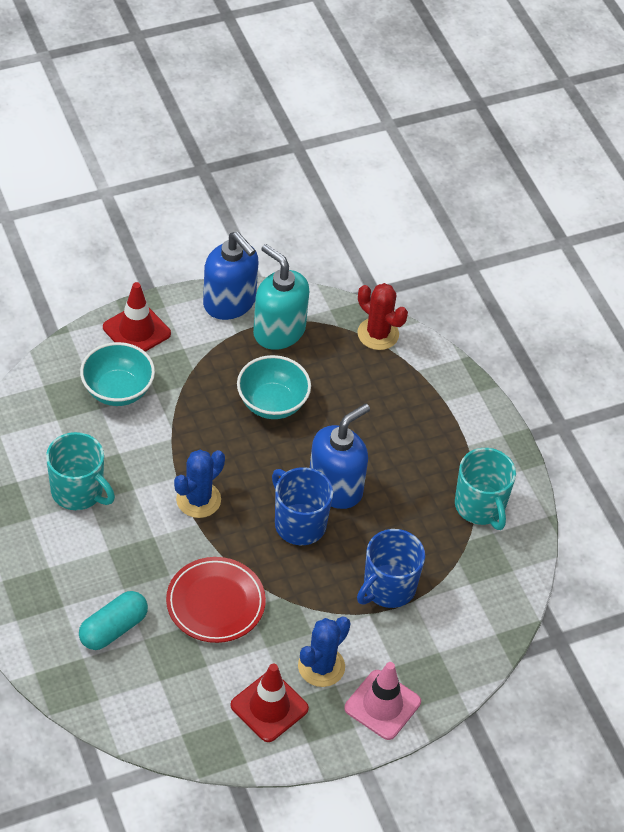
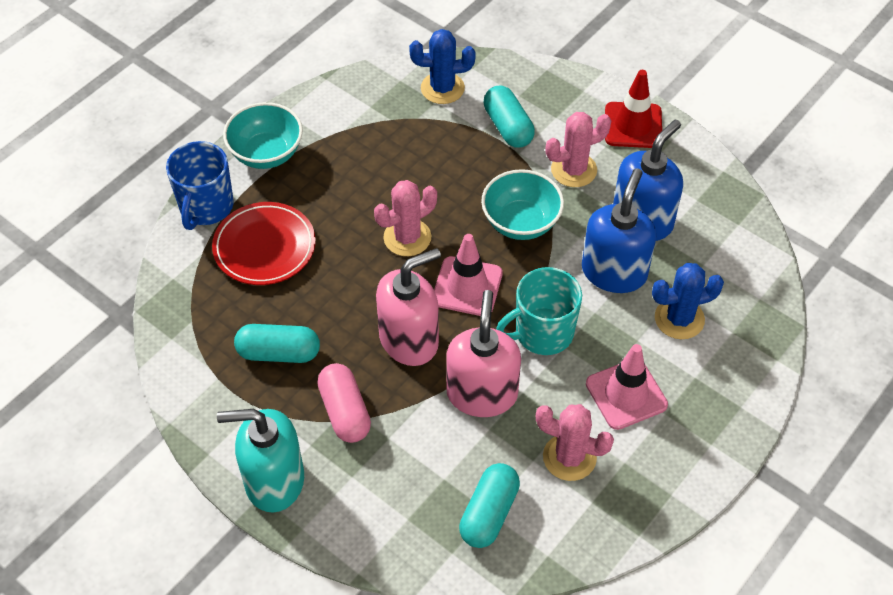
blue mug: 2 -> 1
pink cactus: 0 -> 3
pink capsule: 0 -> 1
pink soap dispenser: 0 -> 2
pink traffic cone: 1 -> 2
red cactus: 1 -> 0
red traffic cone: 2 -> 1
turquoise capsule: 1 -> 3
turquoise mug: 2 -> 1

